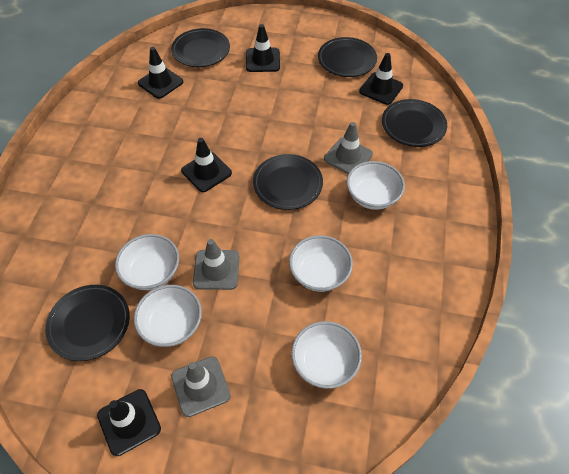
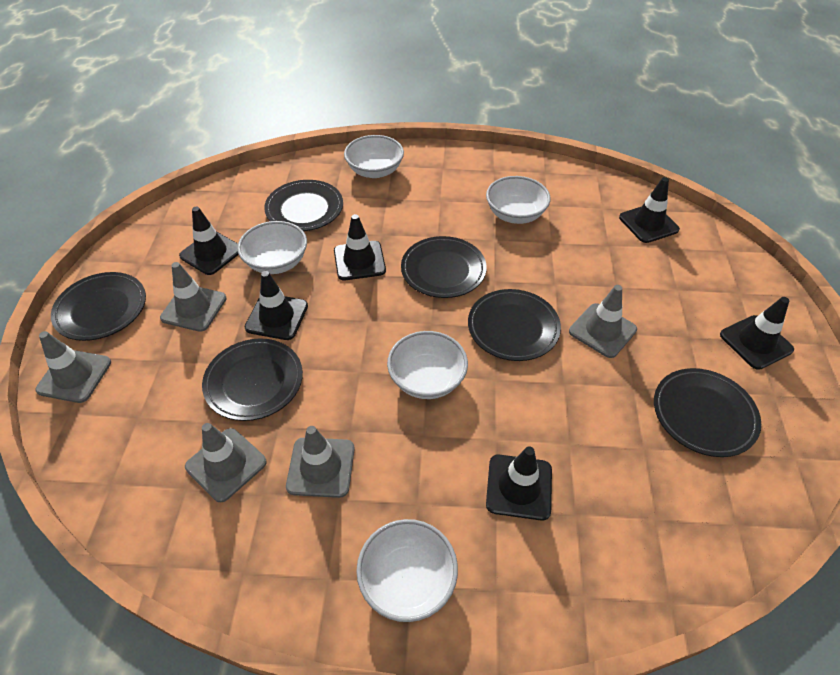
black plate: 5 -> 6
black traffic cone: 5 -> 6
grey traffic cone: 3 -> 5

